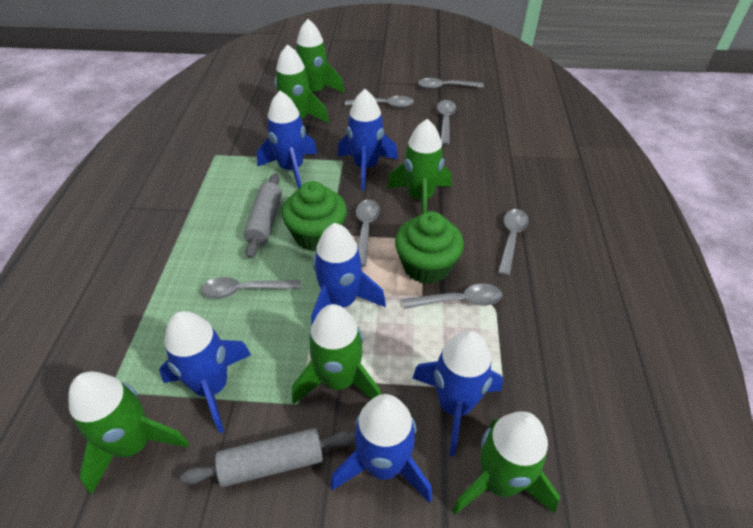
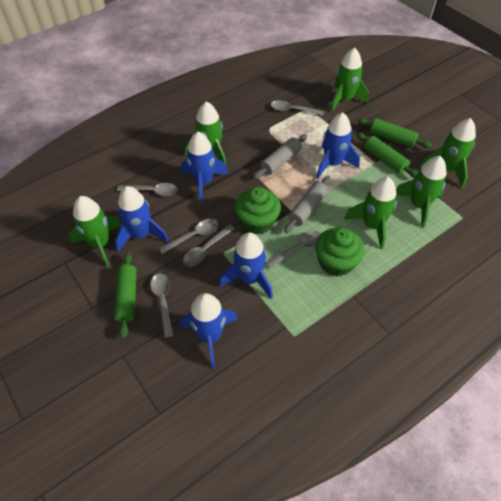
blue rocket: 6 -> 5
green rolling pin: 0 -> 3
grey spoon: 7 -> 6

